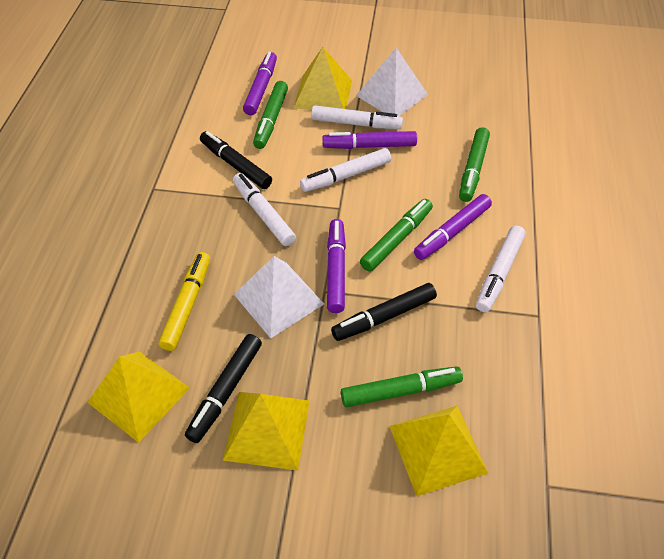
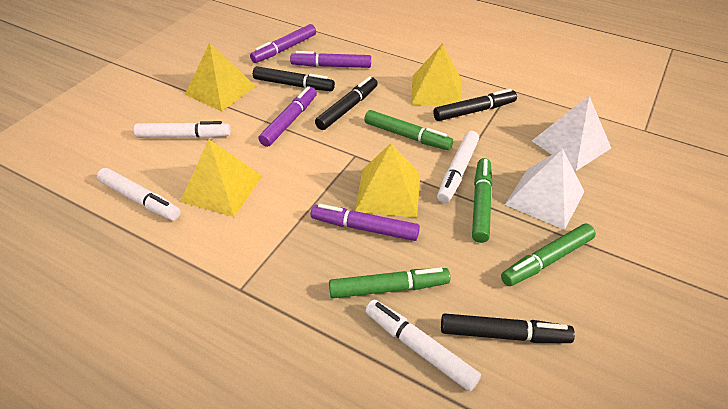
black marker: 3 -> 4
yellow marker: 1 -> 0

